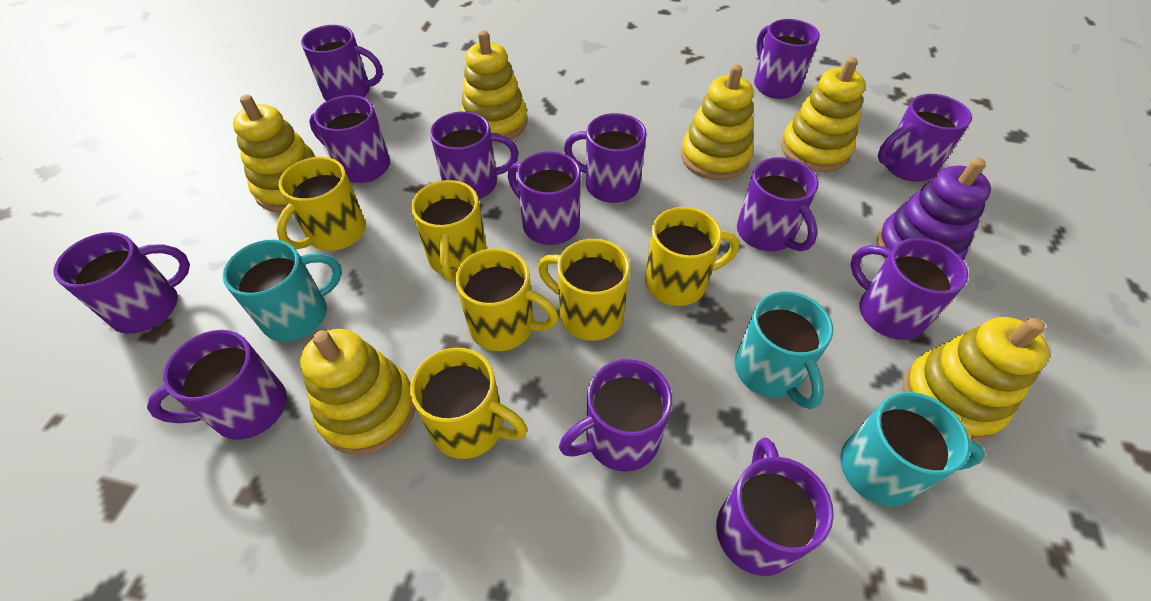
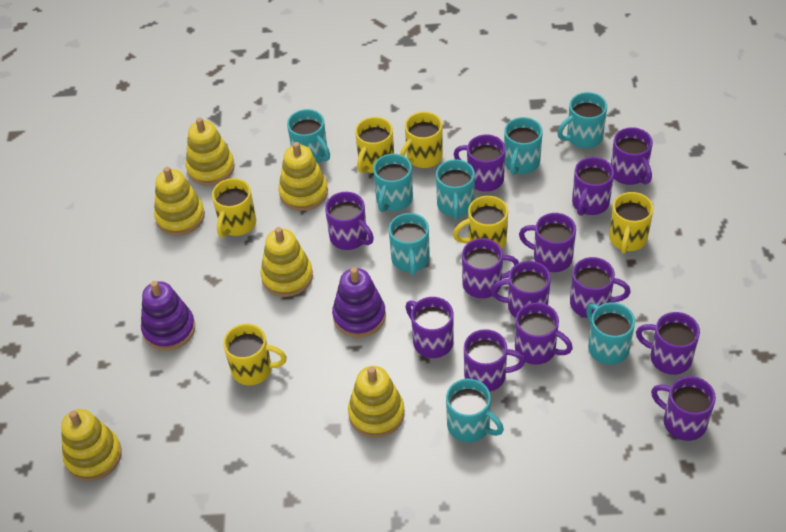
purple stacking toy: 1 -> 2
turquoise mug: 3 -> 8

